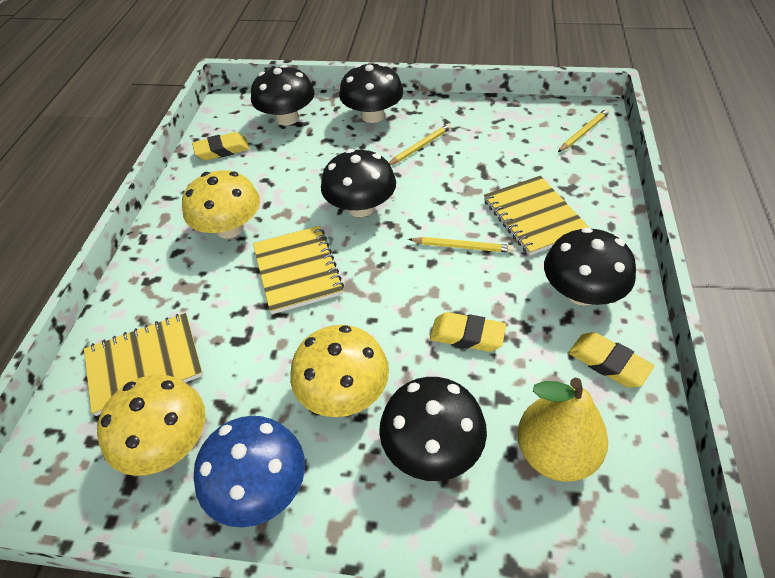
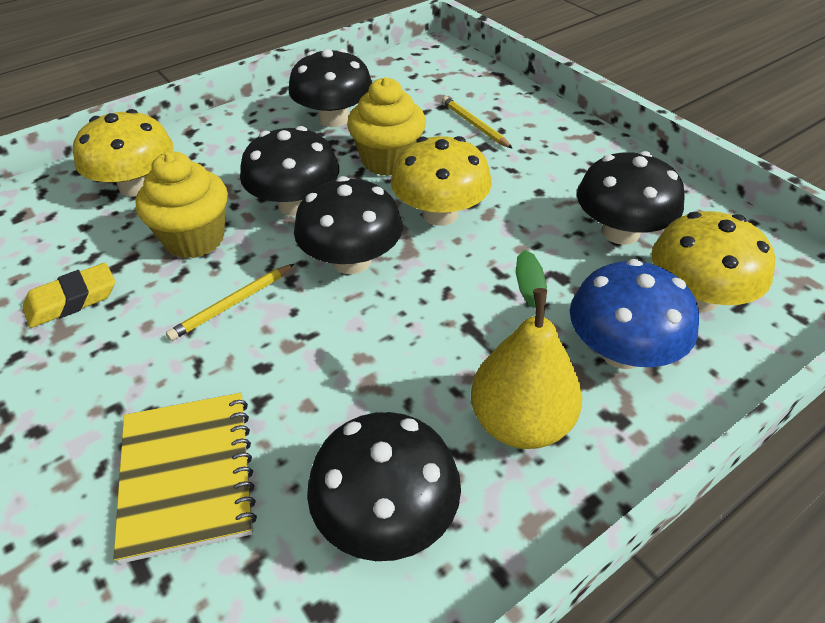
yellow cupcake: 0 -> 2
yellow eraser: 3 -> 1
yellow notebook: 3 -> 1
yellow pencil: 3 -> 2

